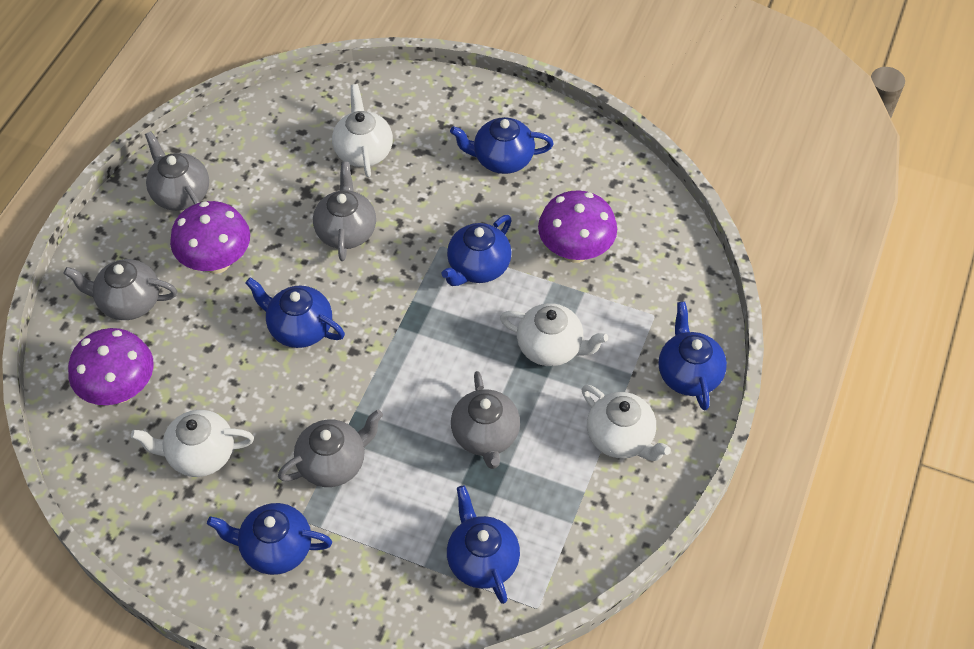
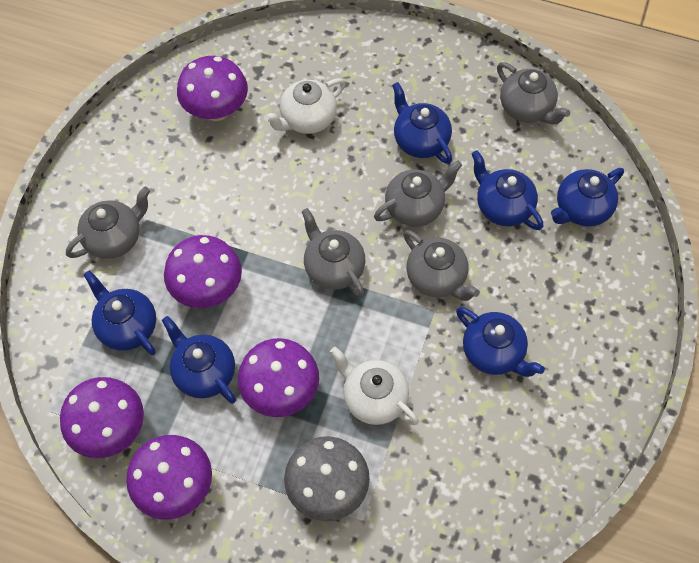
grey mushroom: 0 -> 1
purple mushroom: 3 -> 5
white teapot: 4 -> 2

